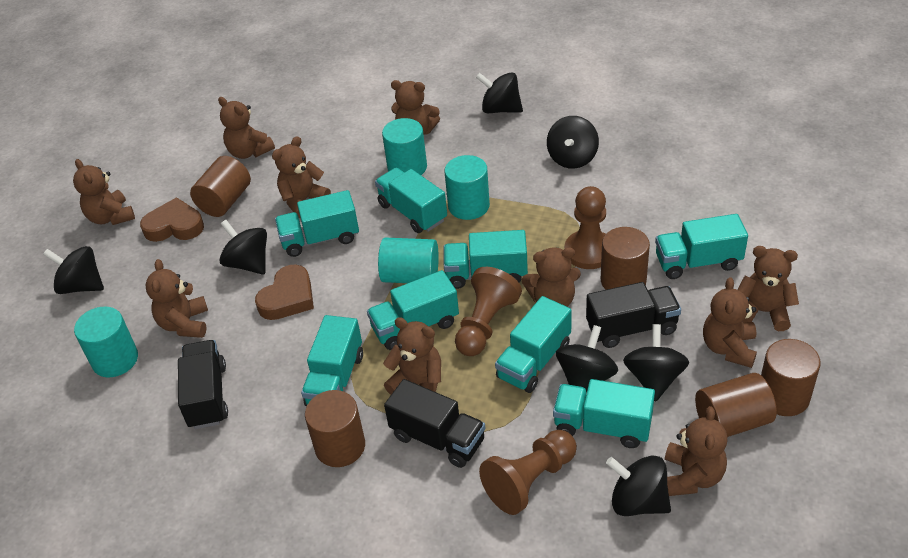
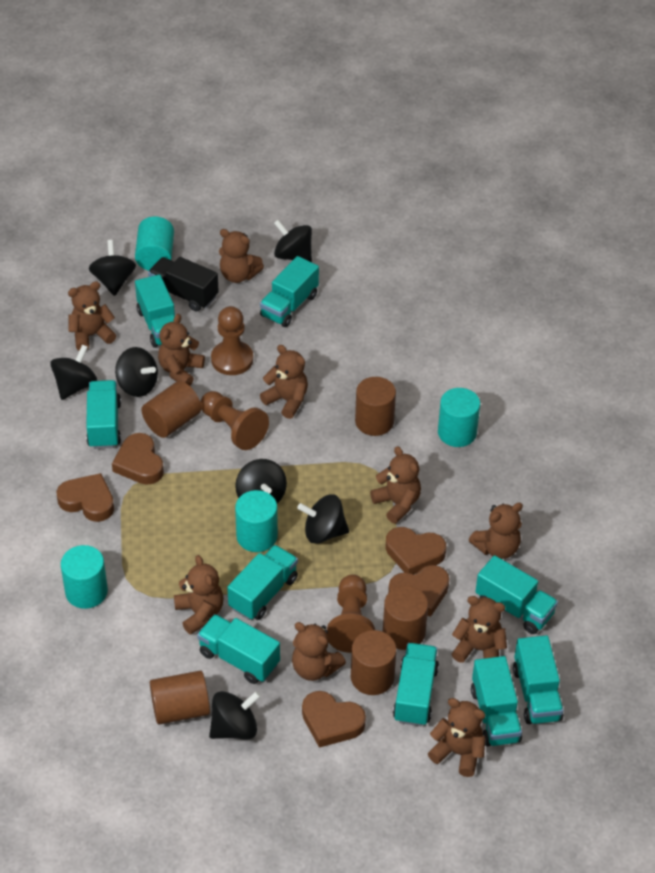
black truck: 3 -> 1
brown heart: 2 -> 5
turquoise truck: 8 -> 9

